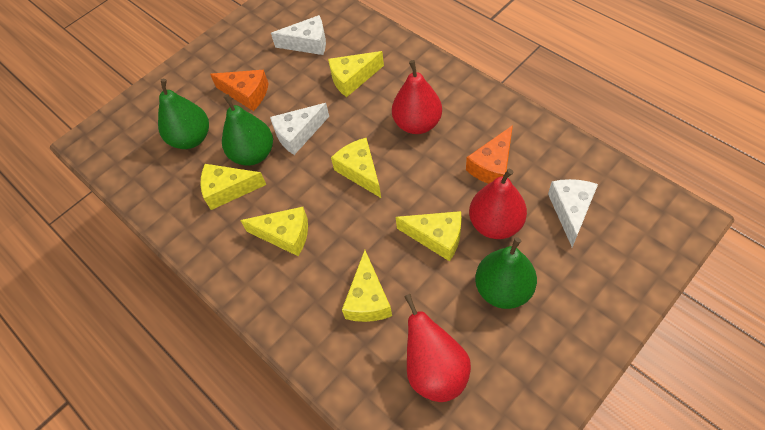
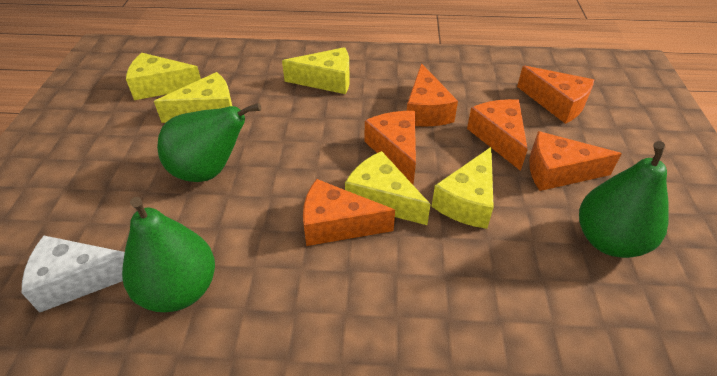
orange cheese: 2 -> 6
red pear: 3 -> 0
white cheese: 3 -> 1
yellow cheese: 6 -> 5

